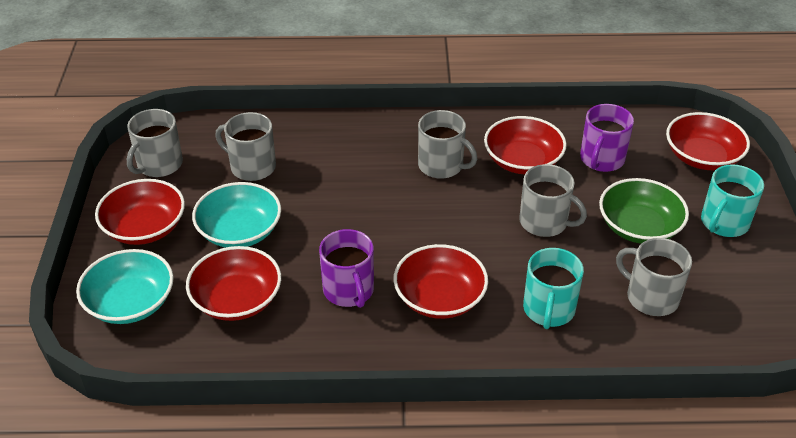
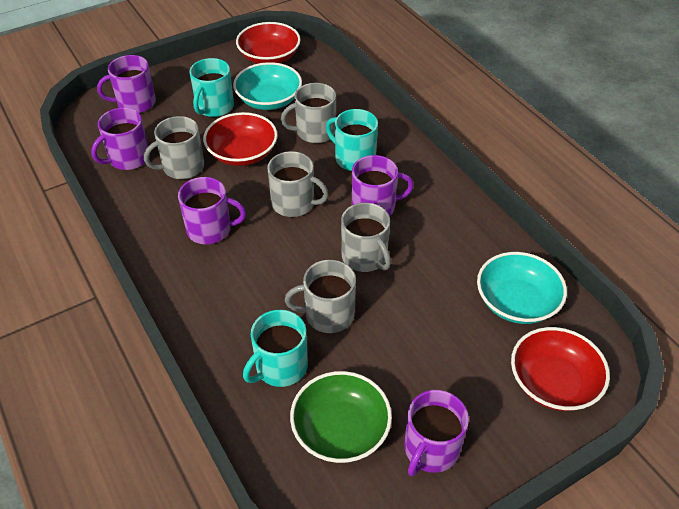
purple mug: 2 -> 5
red bowl: 5 -> 3
turquoise mug: 2 -> 3

